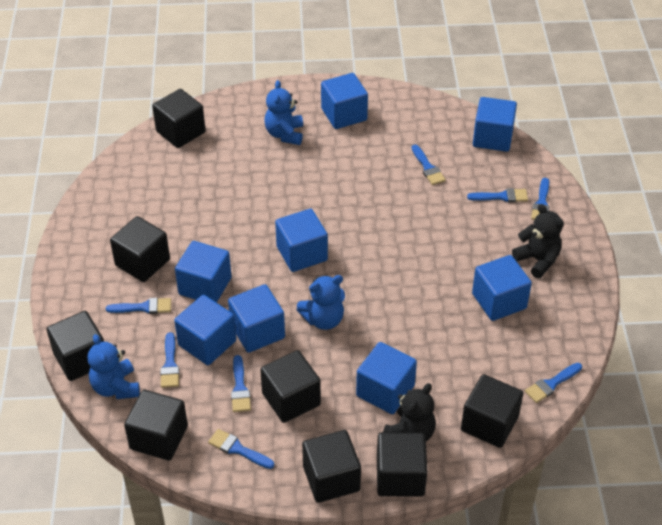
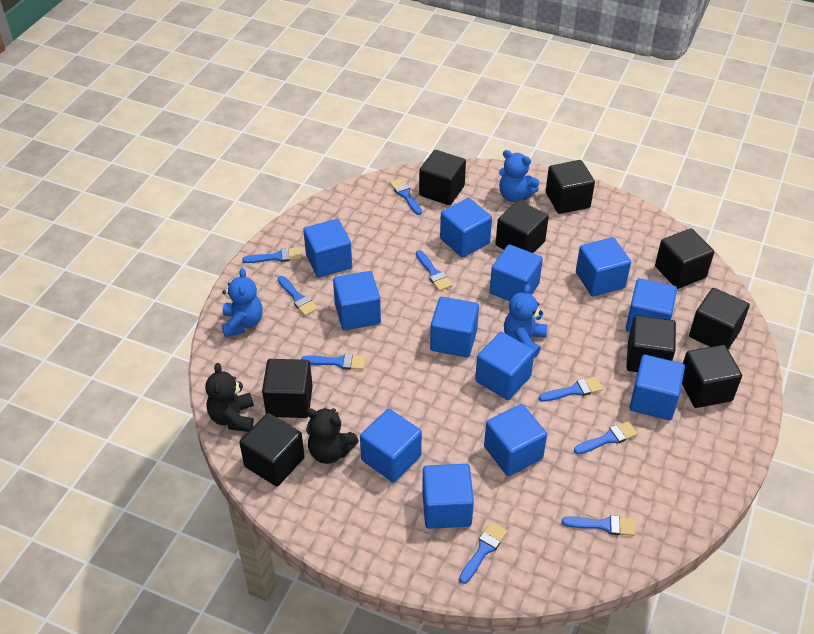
black cube: 8 -> 9
blue brush: 8 -> 9
blue cube: 8 -> 12

